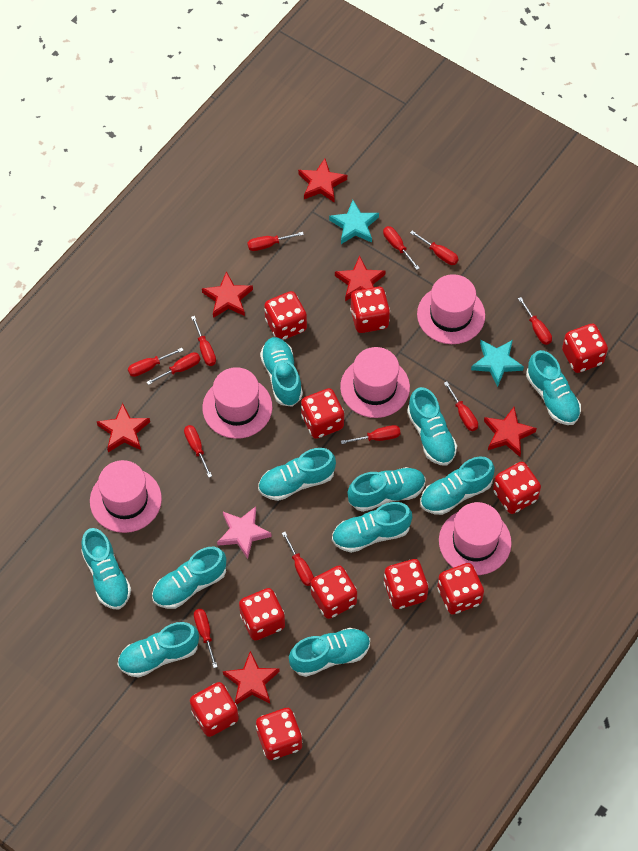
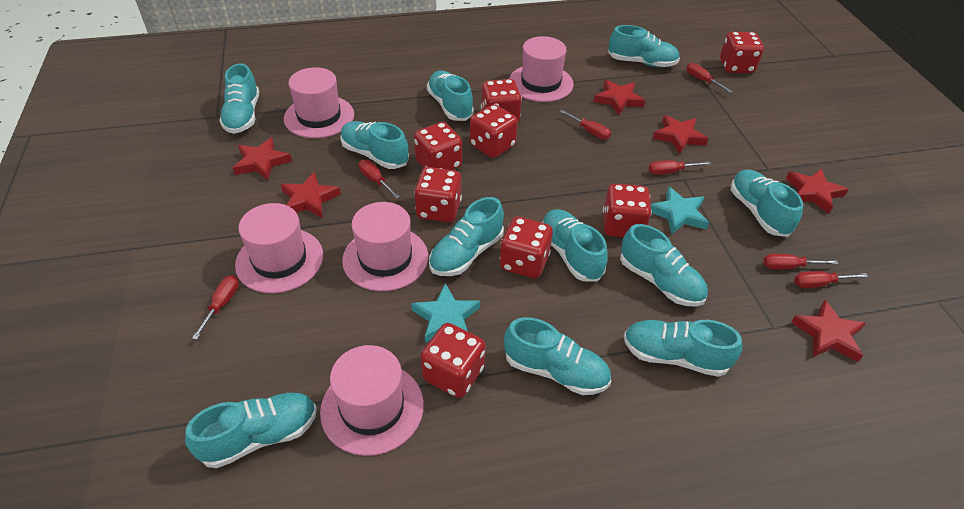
pink star: 1 -> 0
red dice: 11 -> 8
red screwdriver: 12 -> 7

